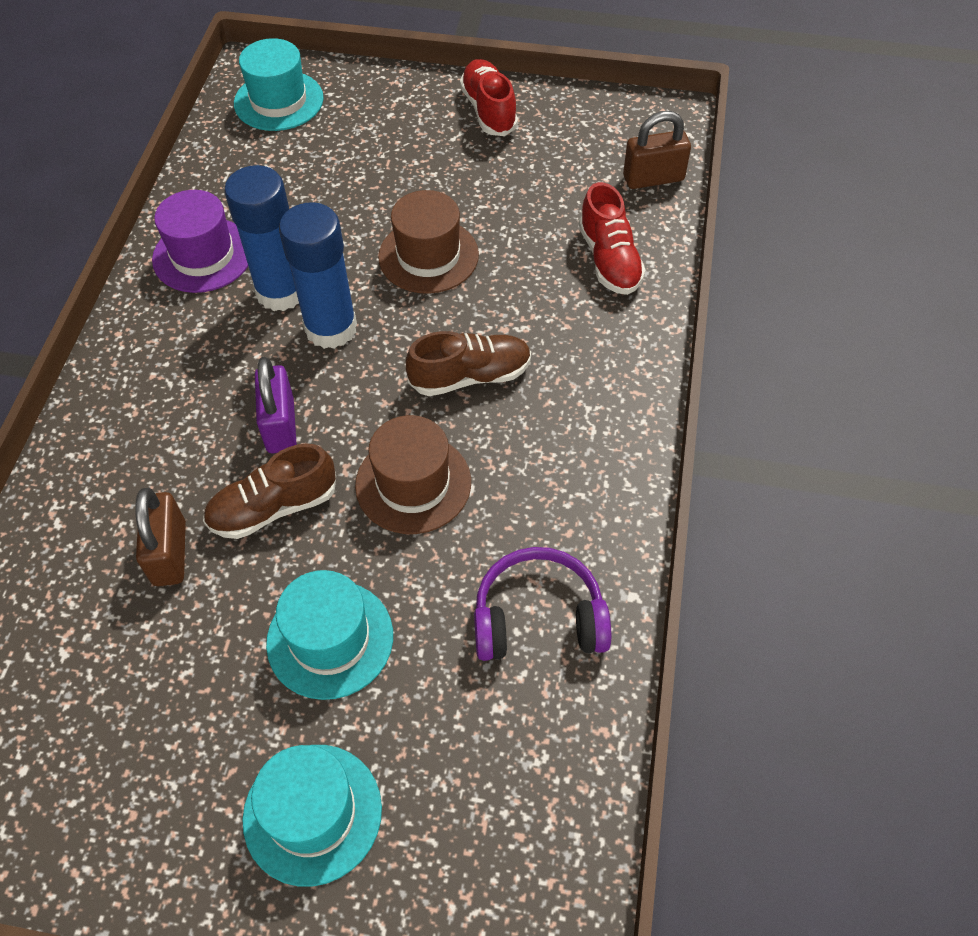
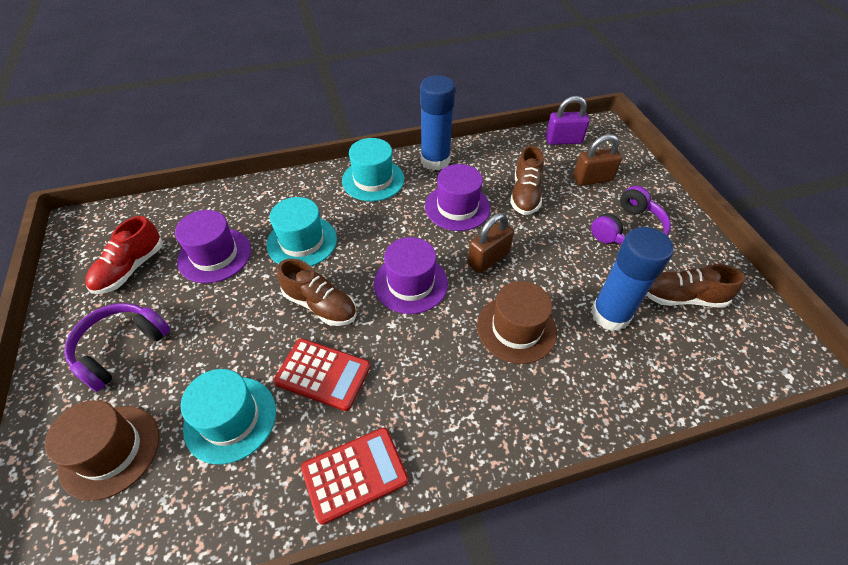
brown shoe: 2 -> 3
purple hat: 1 -> 3
purple headphones: 1 -> 2
red calculator: 0 -> 2
red shoe: 2 -> 1

